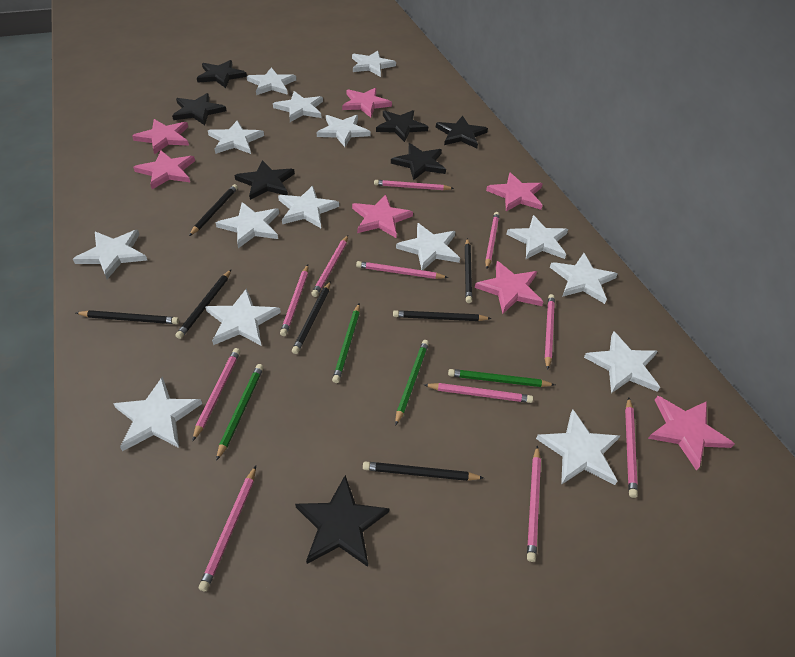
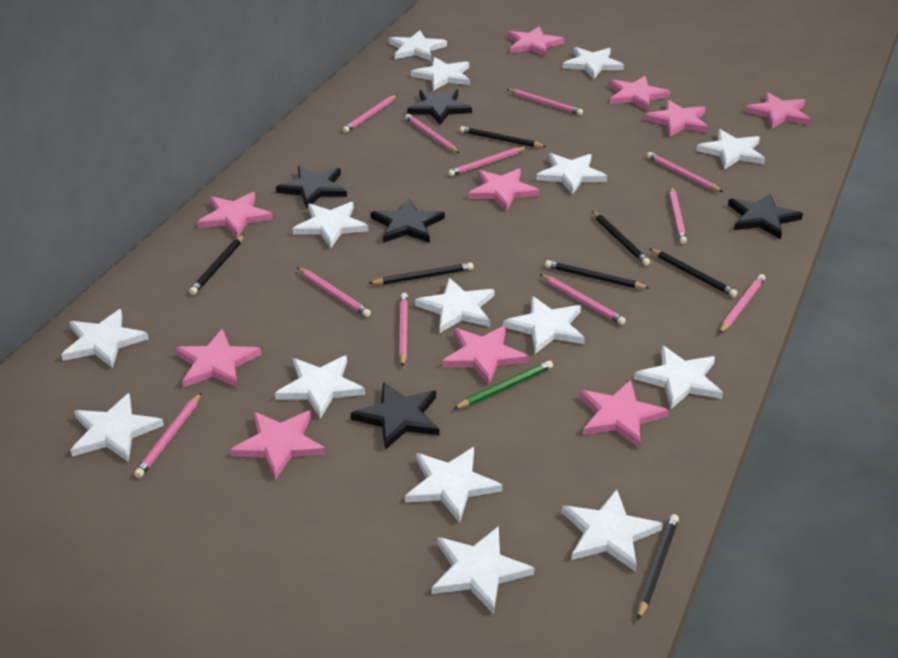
black star: 7 -> 5
green pencil: 4 -> 1
pink star: 7 -> 10

